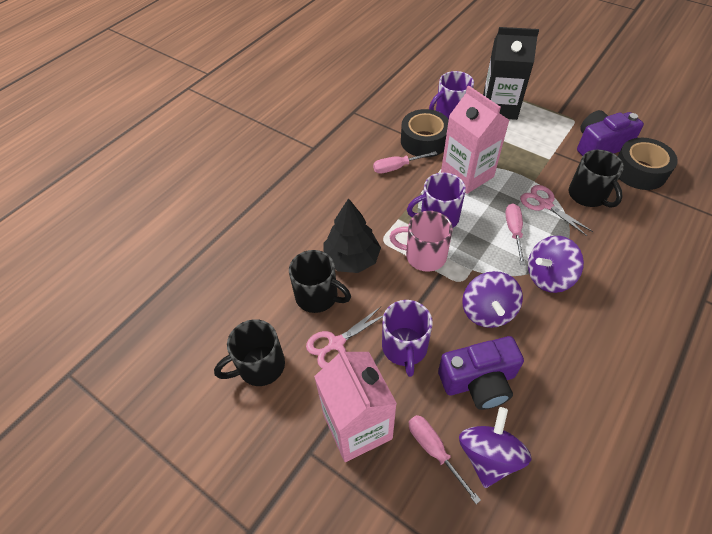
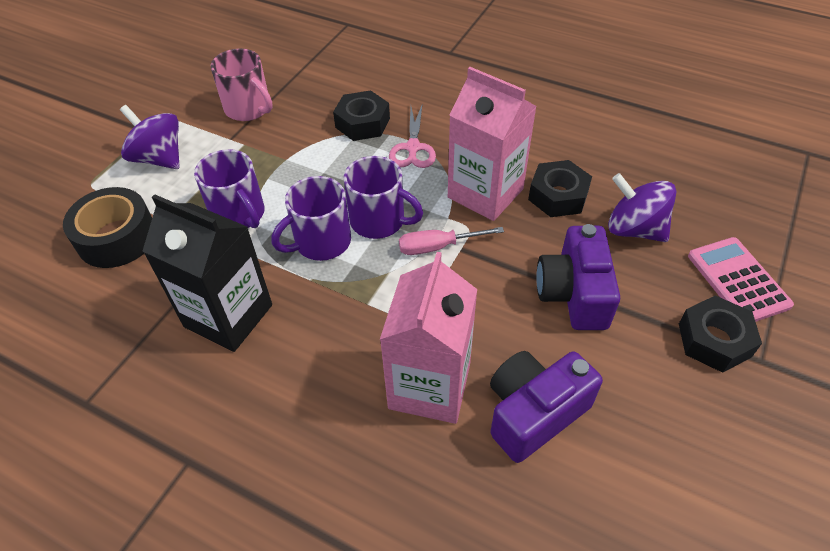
black mug: 3 -> 0
black nut: 0 -> 3
black tape: 2 -> 1
black tree: 1 -> 0
pink calculator: 0 -> 1
pink scissors: 2 -> 1
pink screwdriver: 3 -> 1
purple spinning top: 3 -> 2

